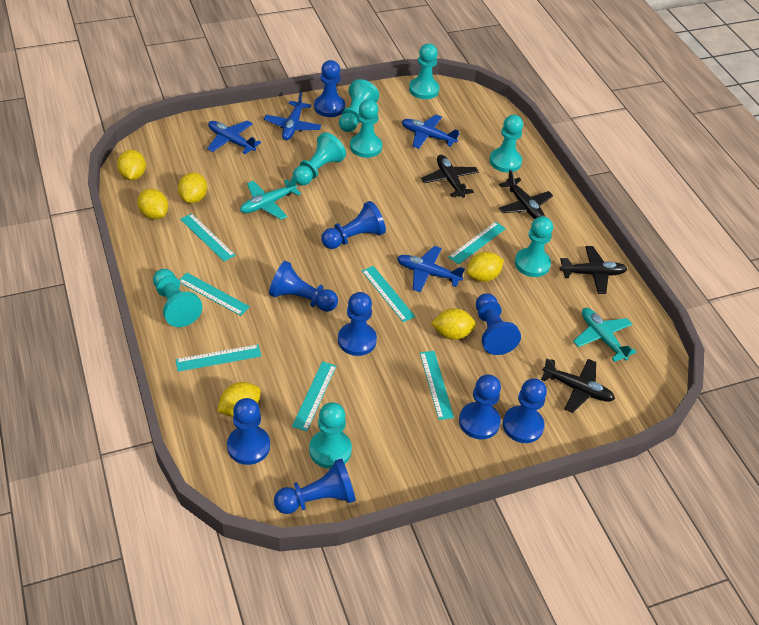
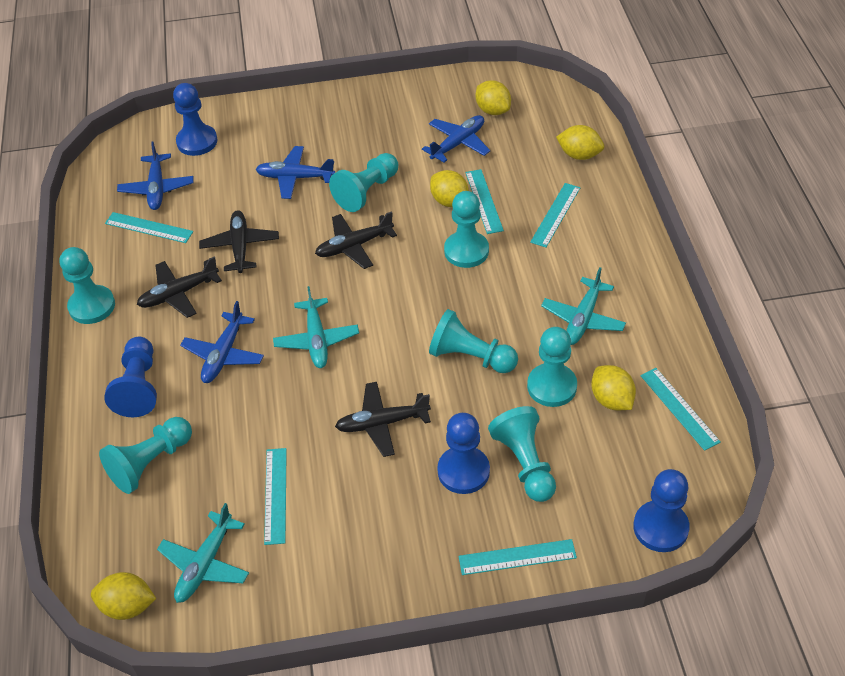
blue pawn: 9 -> 4
turquoise pawn: 8 -> 7
turquoise plane: 2 -> 3
turquoise ruler: 7 -> 6
yellow lemon: 6 -> 5

